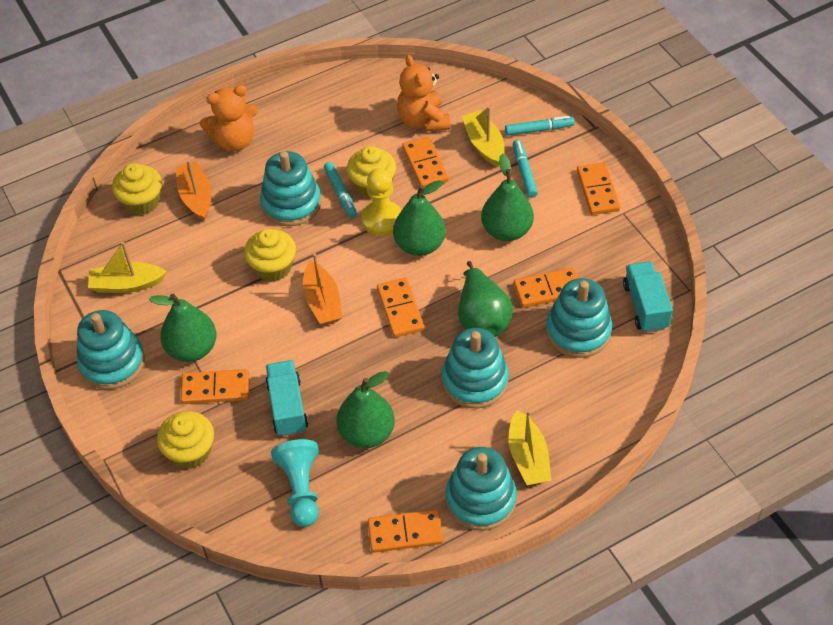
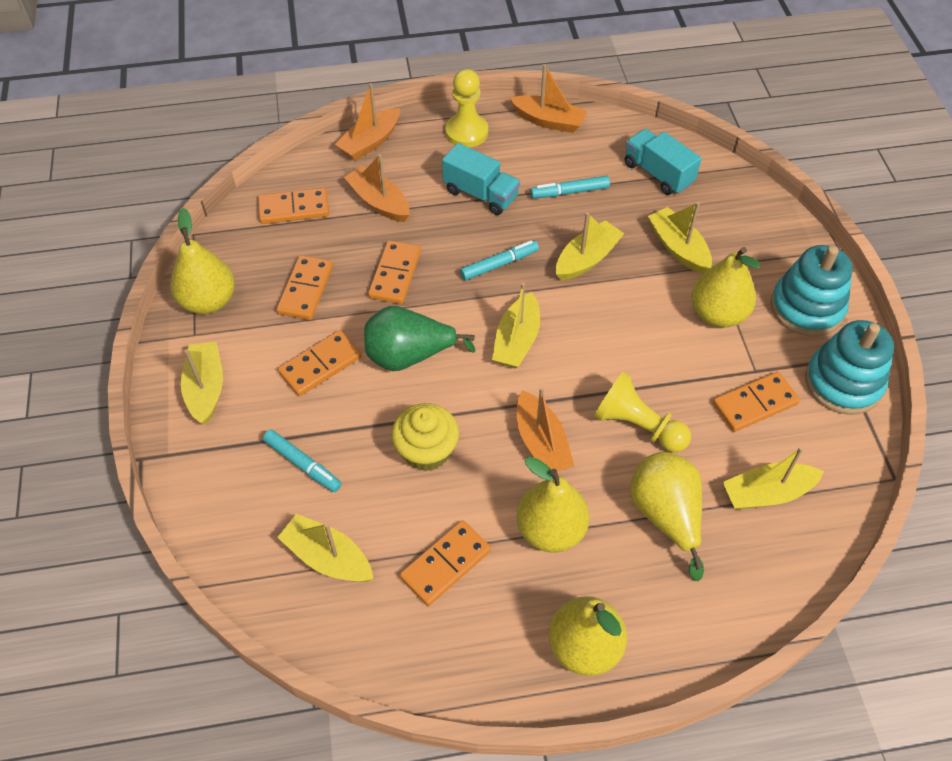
green pear: 5 -> 1
orange boat: 2 -> 4
orange teddy bear: 2 -> 0
turquoise pawn: 1 -> 0
turquoise stacking toy: 5 -> 2
yellow boat: 3 -> 6
yellow cupcake: 4 -> 1
yellow pawn: 1 -> 2
yellow pear: 0 -> 5

